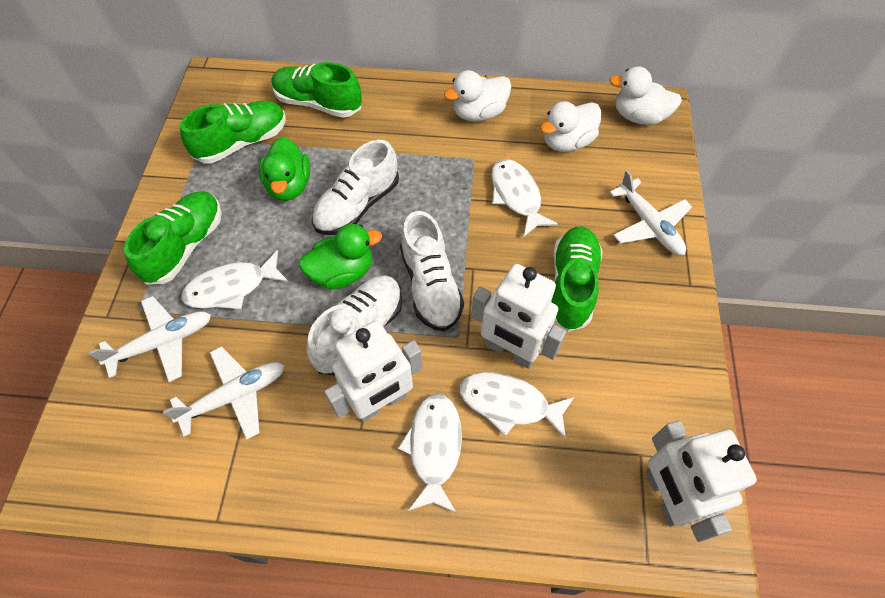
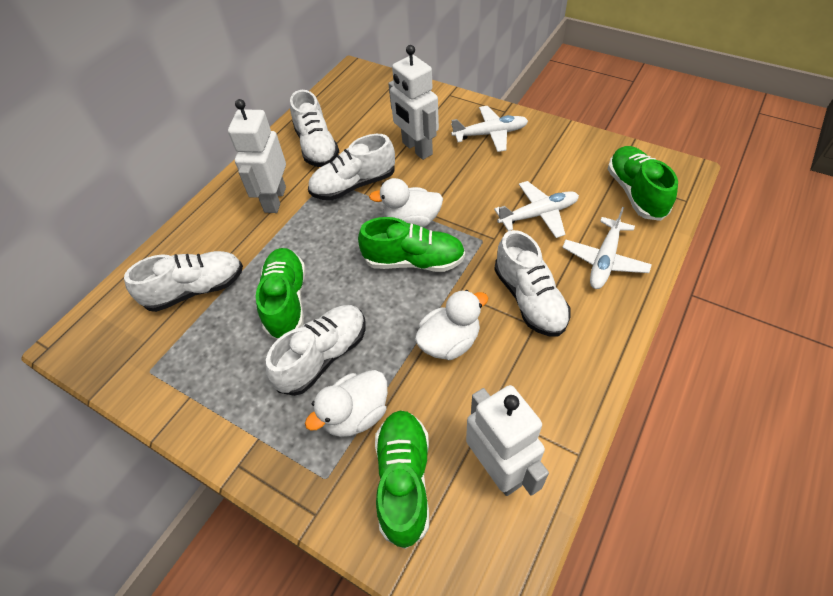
green duck: 2 -> 0
white fish: 4 -> 0
white shoe: 3 -> 5

